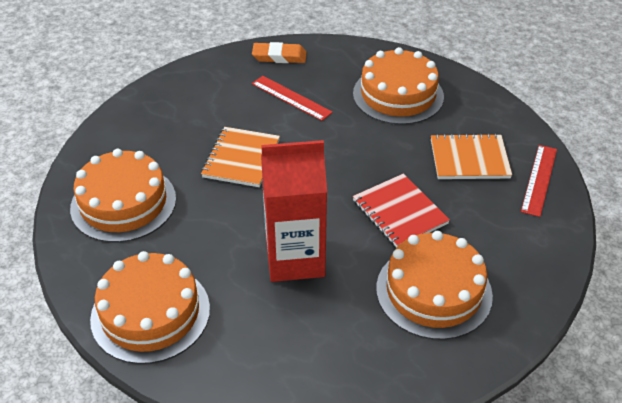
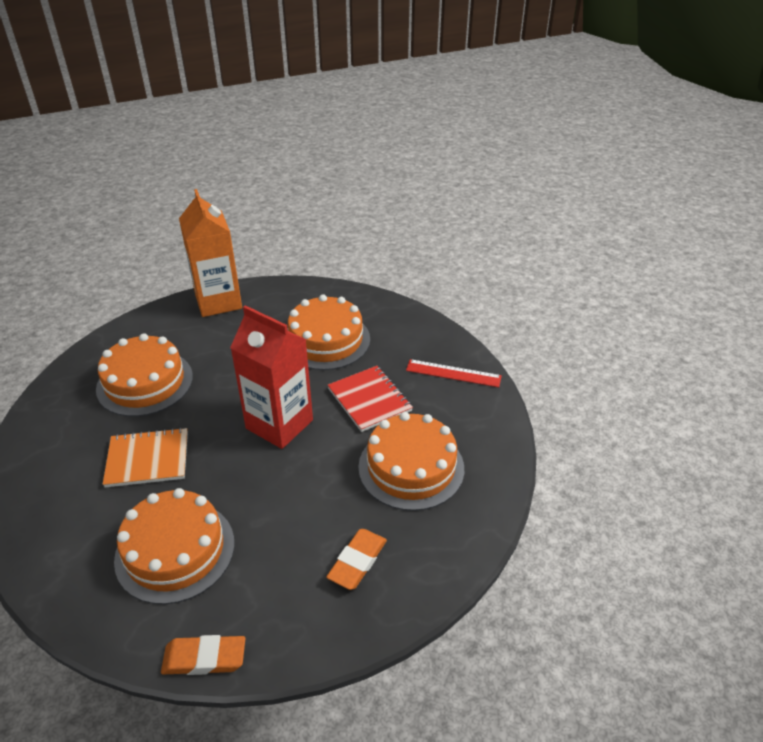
orange carton: 0 -> 1
orange eraser: 1 -> 2
orange notebook: 2 -> 1
red ruler: 2 -> 1

